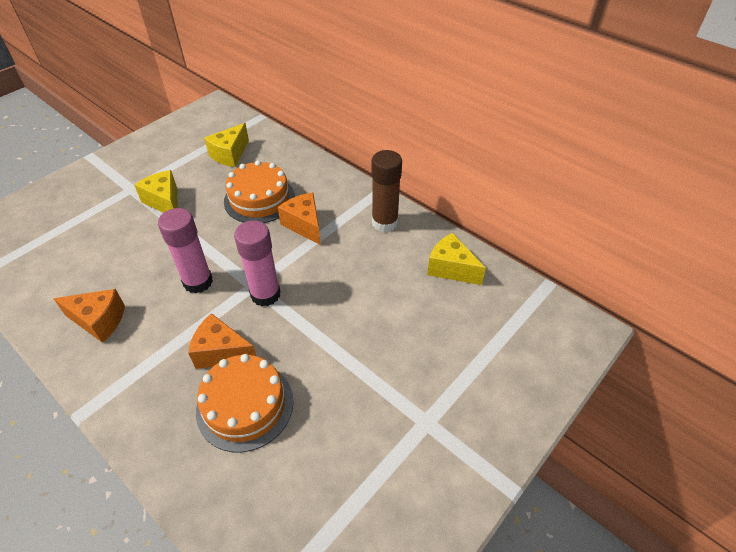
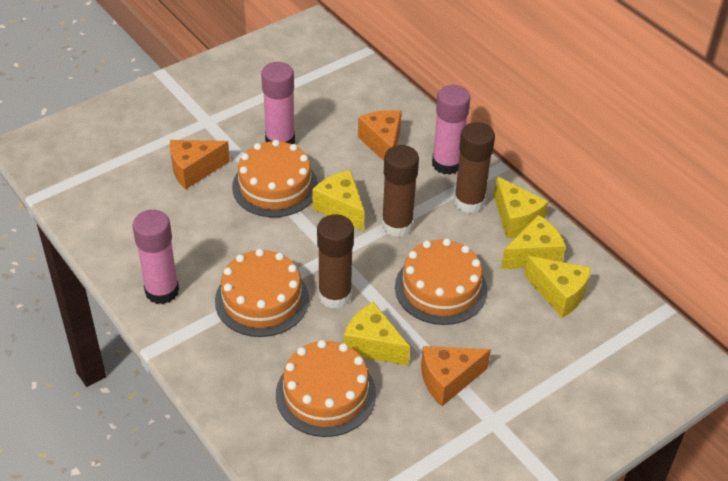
brown glue stick: 1 -> 3
orange cake: 2 -> 4
pink glue stick: 2 -> 3
yellow cheese: 3 -> 5

